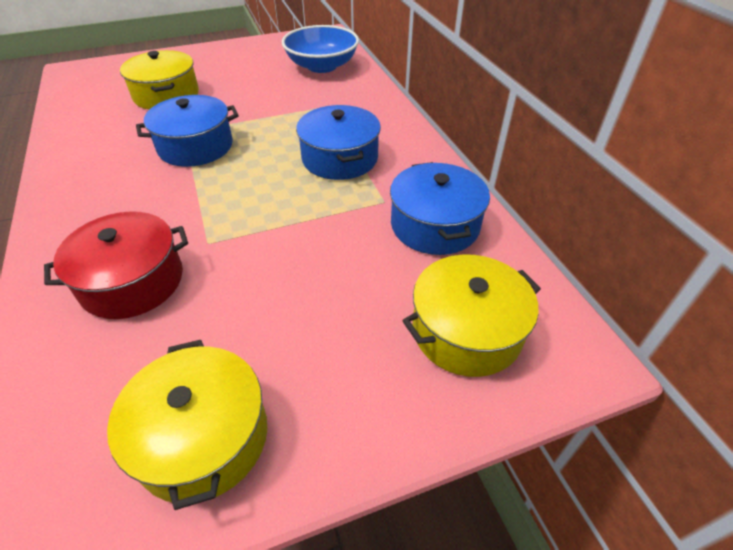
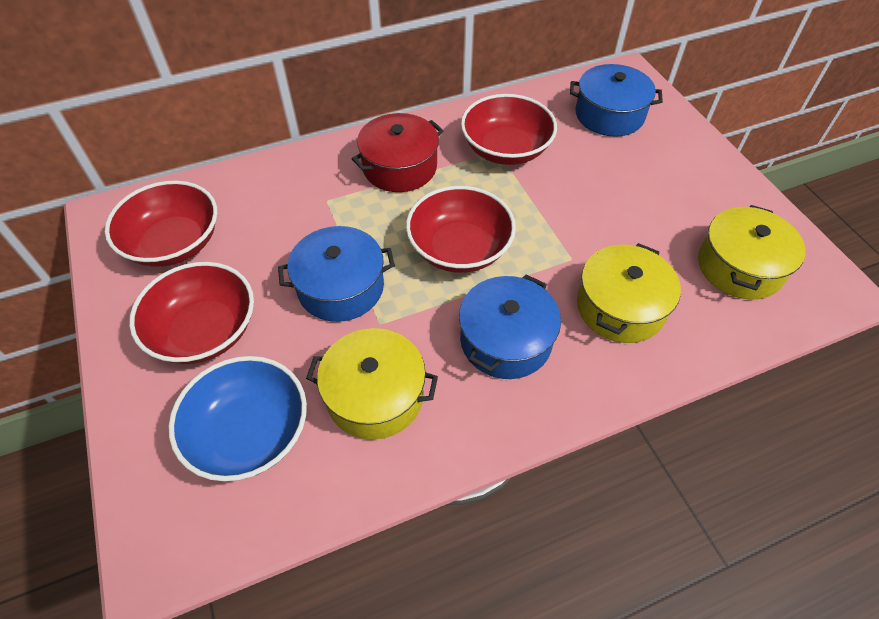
red bowl: 0 -> 4

